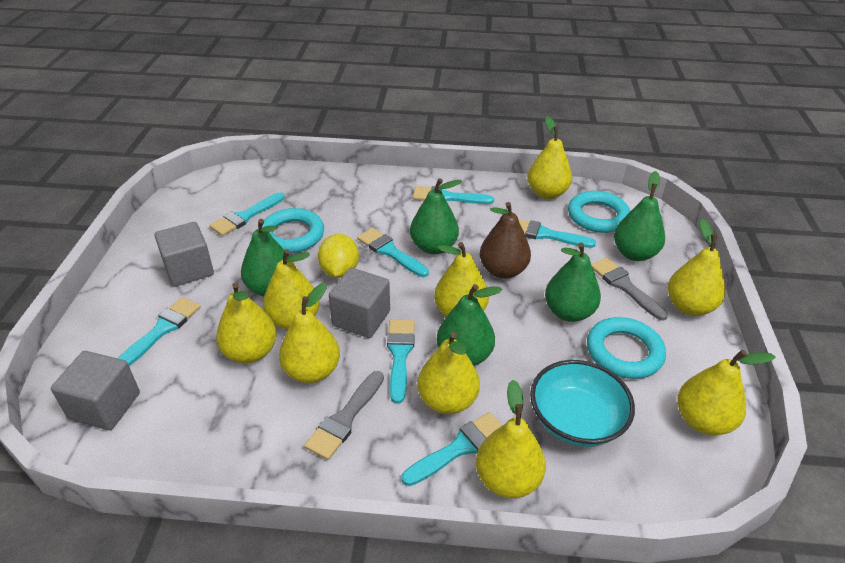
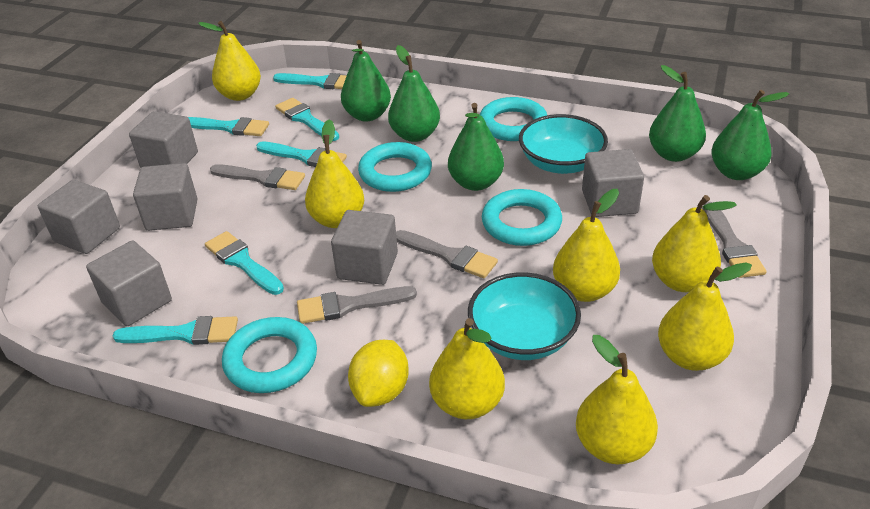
brown pear: 1 -> 0
grey brush: 2 -> 4
grey cube: 3 -> 6
turquoise bowl: 1 -> 2
turquoise brush: 7 -> 6
turquoise ring: 3 -> 4
yellow pear: 9 -> 7

